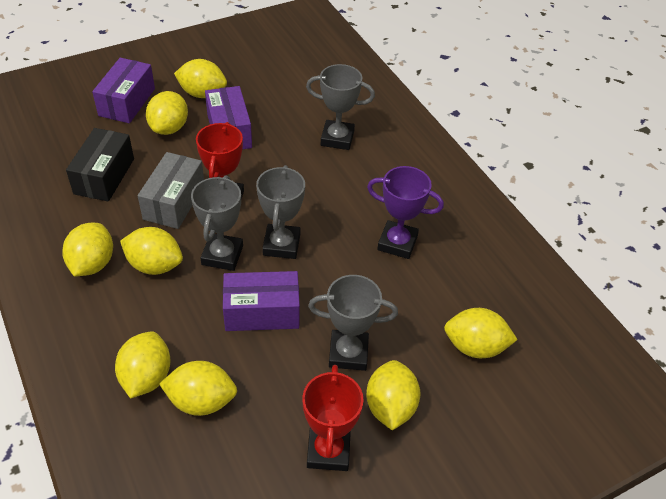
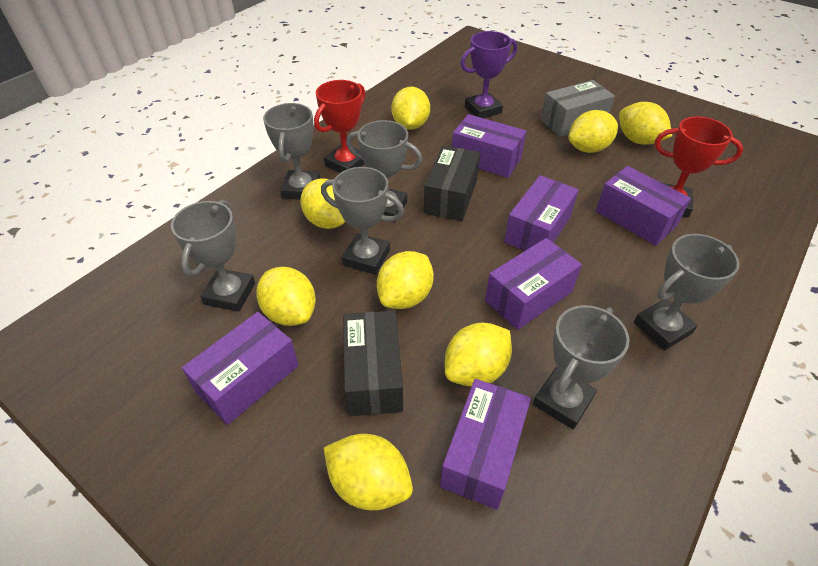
black box: 1 -> 2
grey trophy: 4 -> 6
purple box: 3 -> 6

